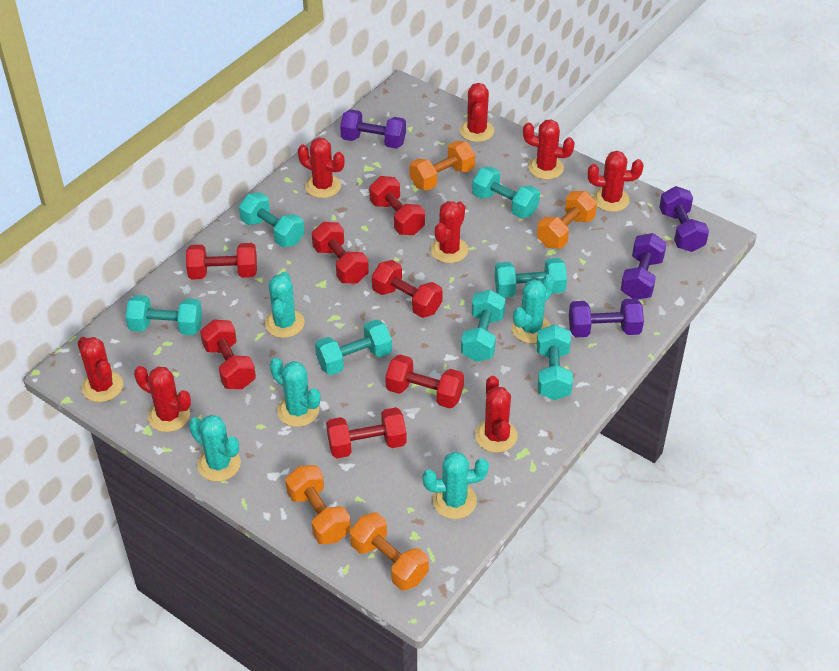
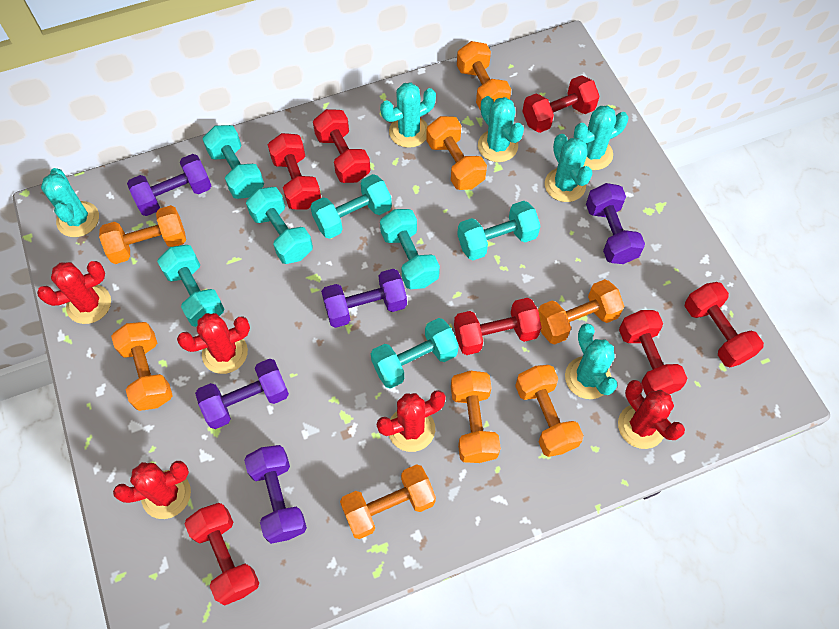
orange dumbbell: 4 -> 8
purple dumbbell: 4 -> 5
red cactus: 8 -> 5
turquoise cactus: 5 -> 6

